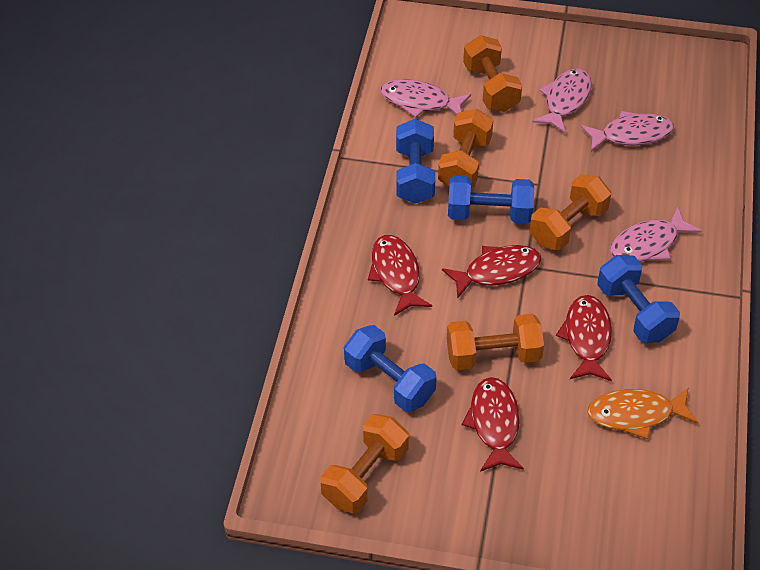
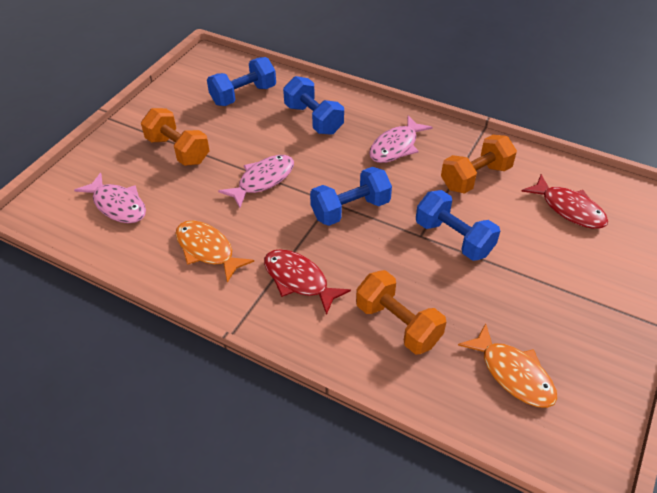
orange dumbbell: 5 -> 3
orange fish: 1 -> 2
pink fish: 4 -> 3
red fish: 4 -> 2

